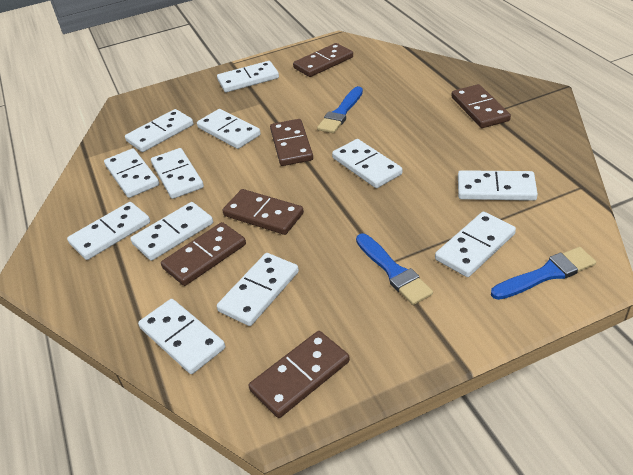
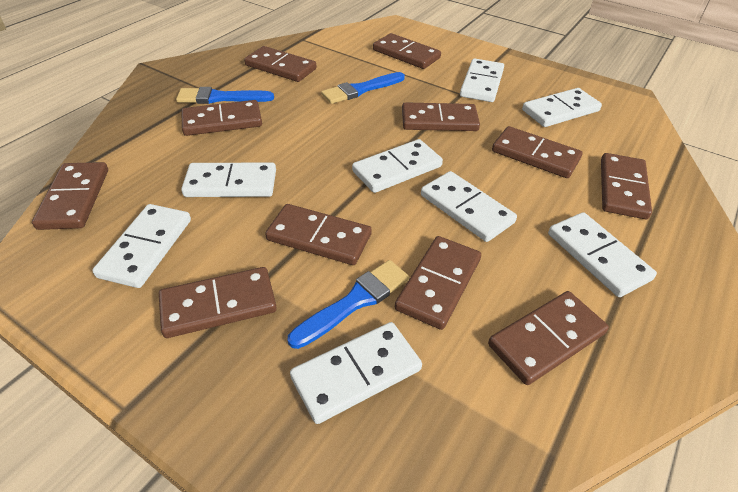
brown domino: 6 -> 11
white domino: 12 -> 8

